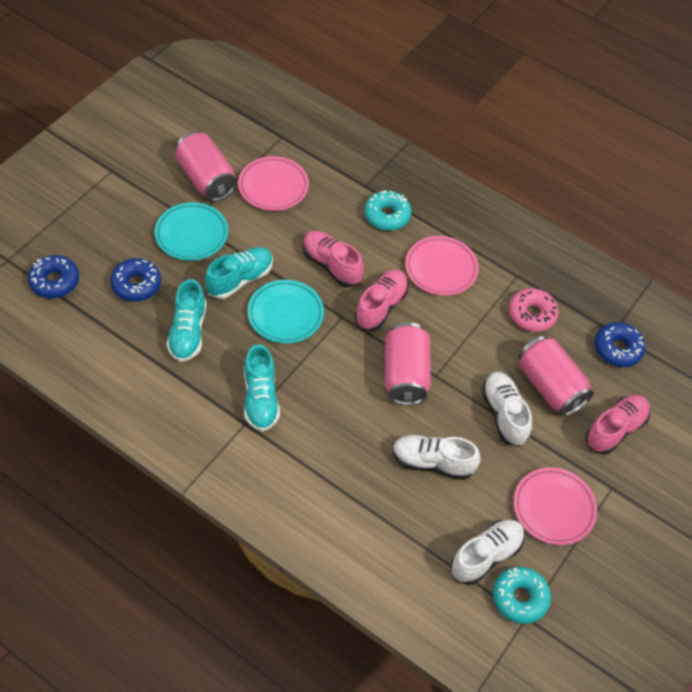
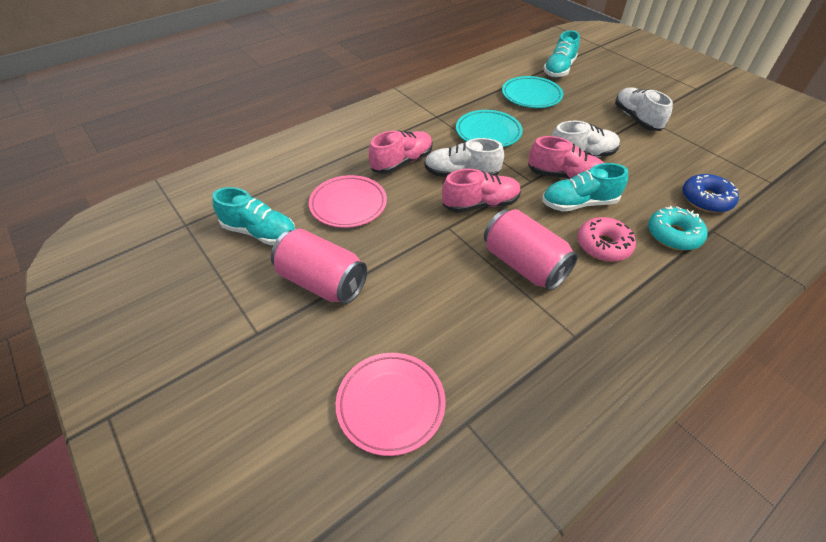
blue donut: 3 -> 1
pink can: 3 -> 2
pink plate: 3 -> 2
turquoise donut: 2 -> 1

